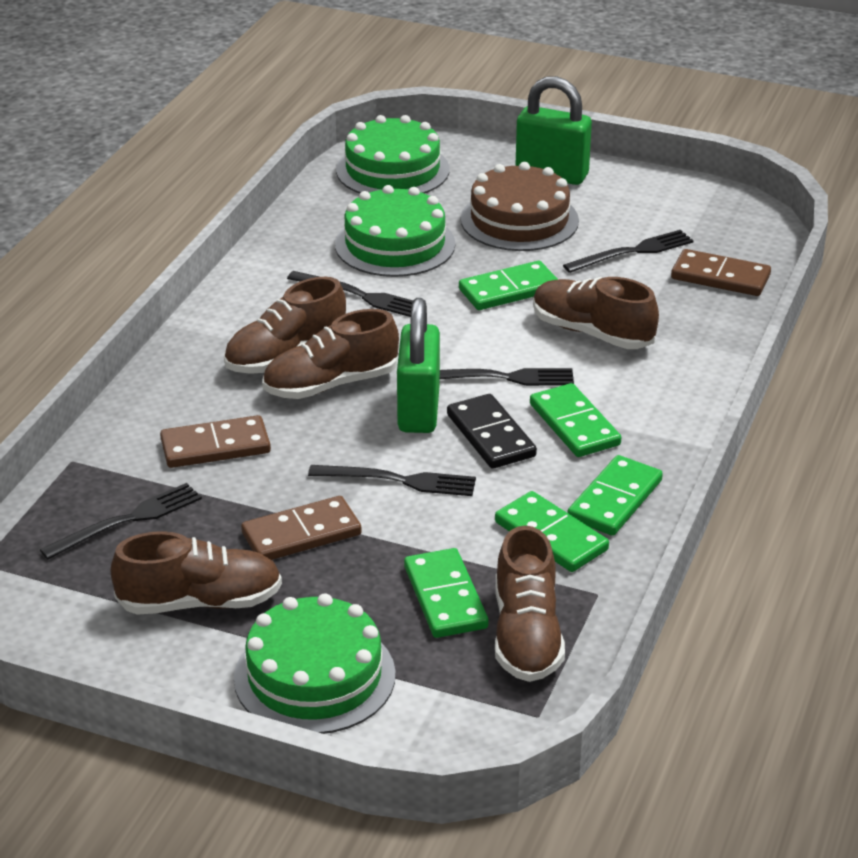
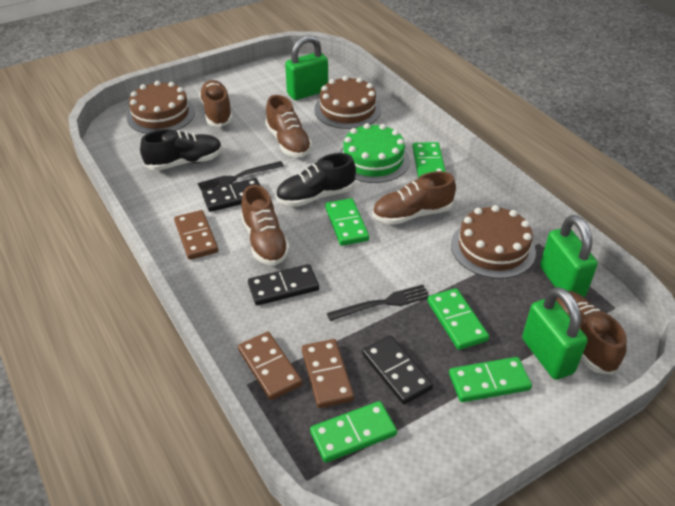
black domino: 1 -> 3
black fork: 5 -> 2
black shoe: 0 -> 2
brown cake: 1 -> 3
green cake: 3 -> 1
green padlock: 2 -> 3

